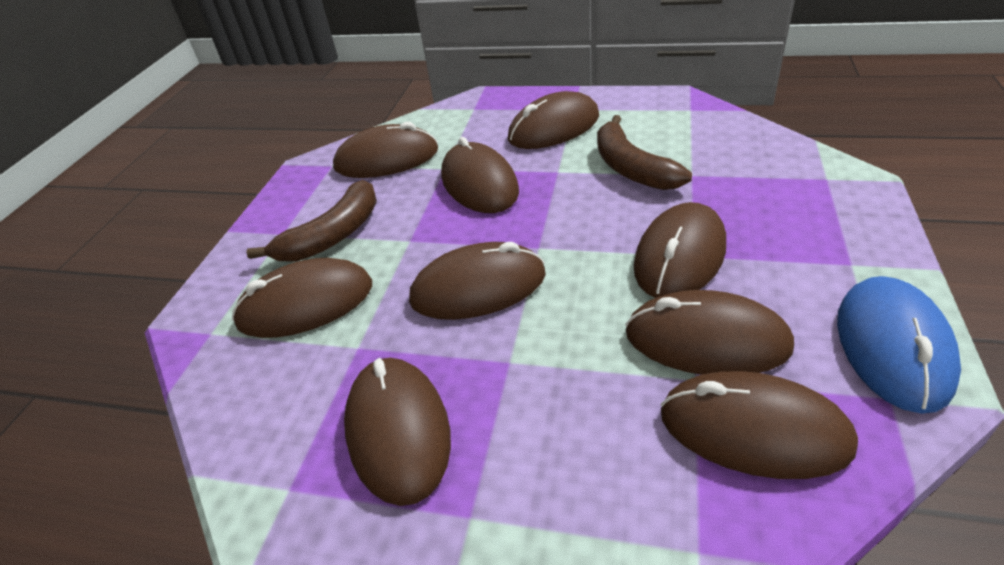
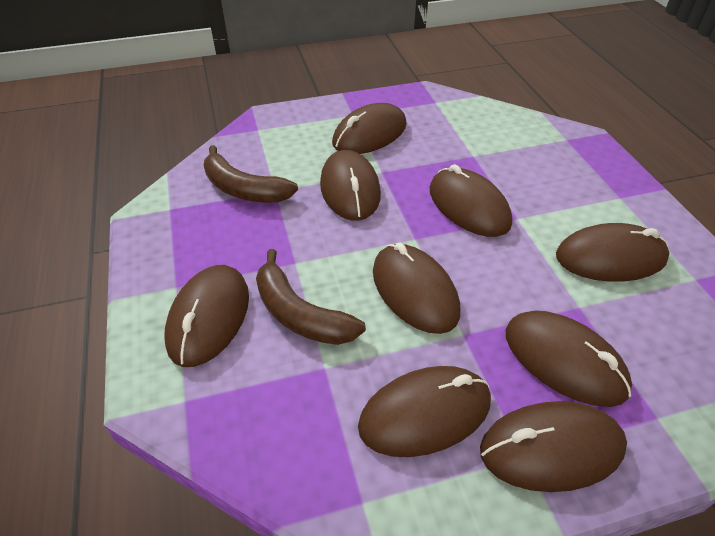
blue mouse: 1 -> 0

